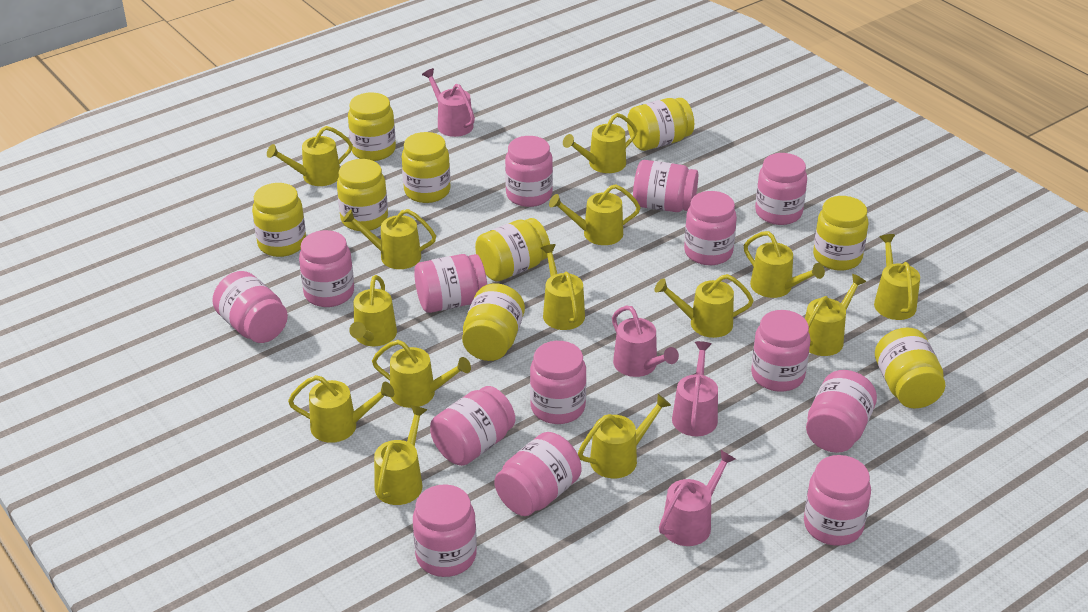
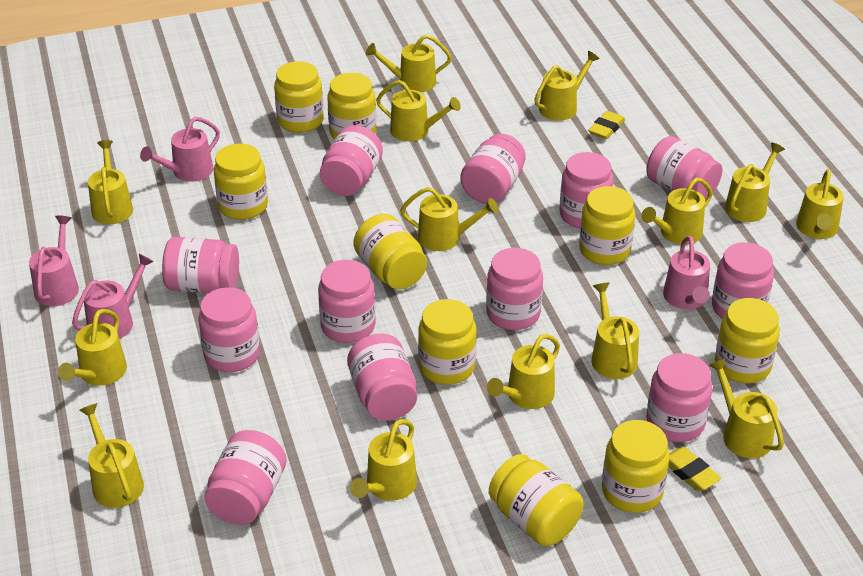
pink jar: 14 -> 12
yellow eraser: 0 -> 2

